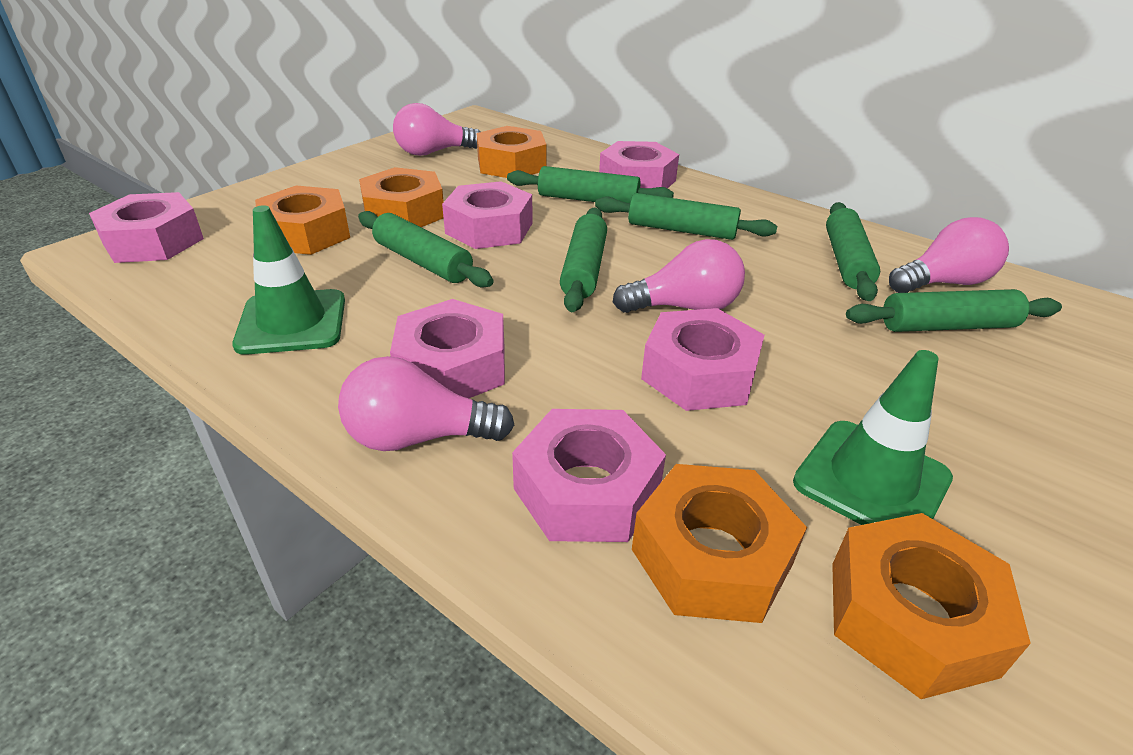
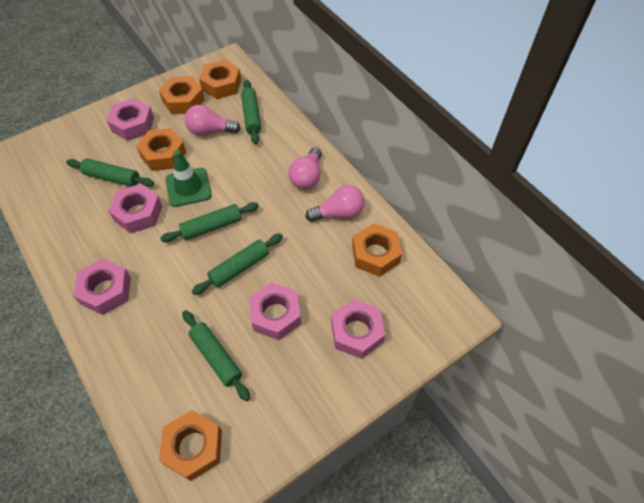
green rolling pin: 6 -> 5
green traffic cone: 2 -> 1
pink light bulb: 4 -> 3
pink nut: 6 -> 5

